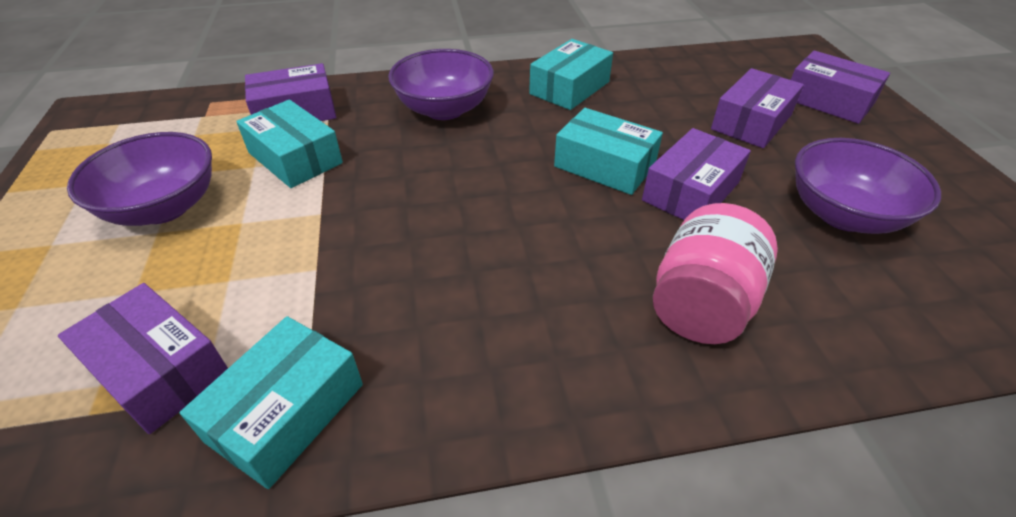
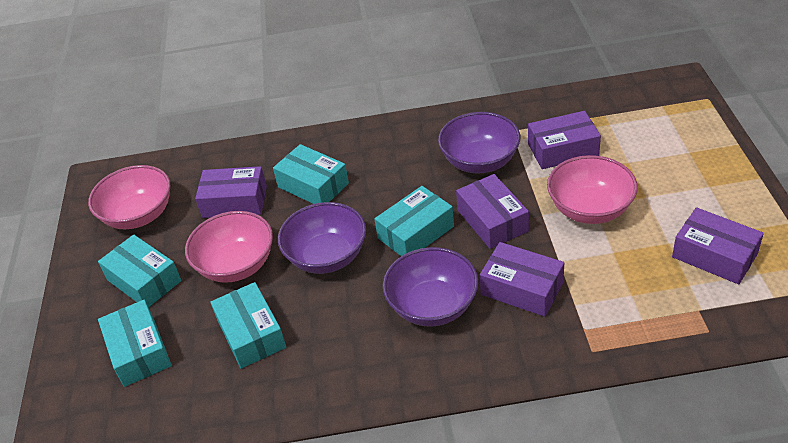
pink bowl: 0 -> 3
pink jar: 1 -> 0
turquoise box: 4 -> 5

